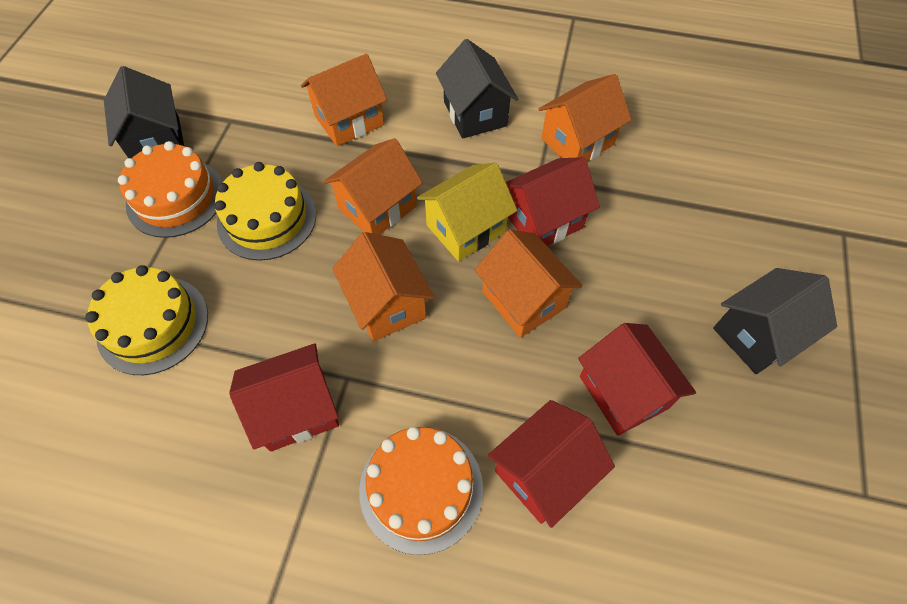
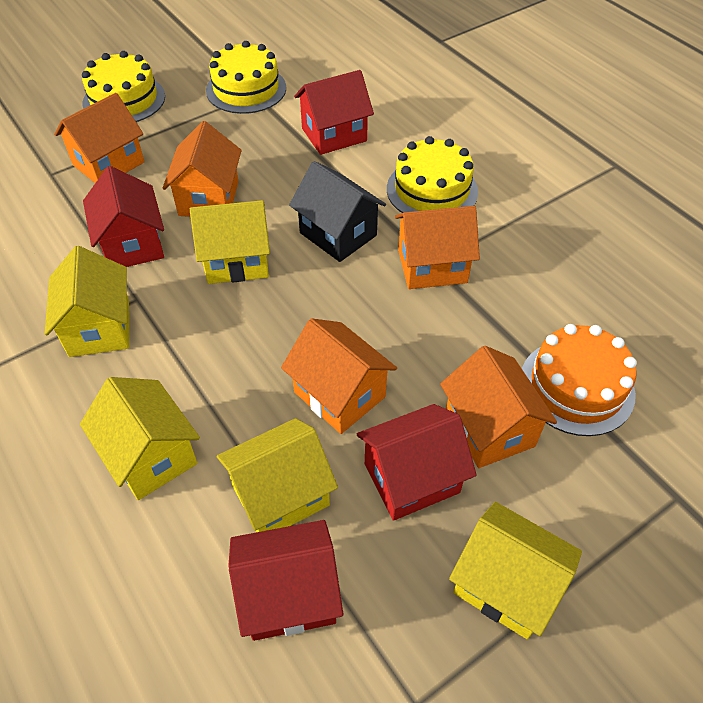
black house: 3 -> 1
orange cake: 2 -> 1
yellow cake: 2 -> 3
yellow house: 1 -> 5

